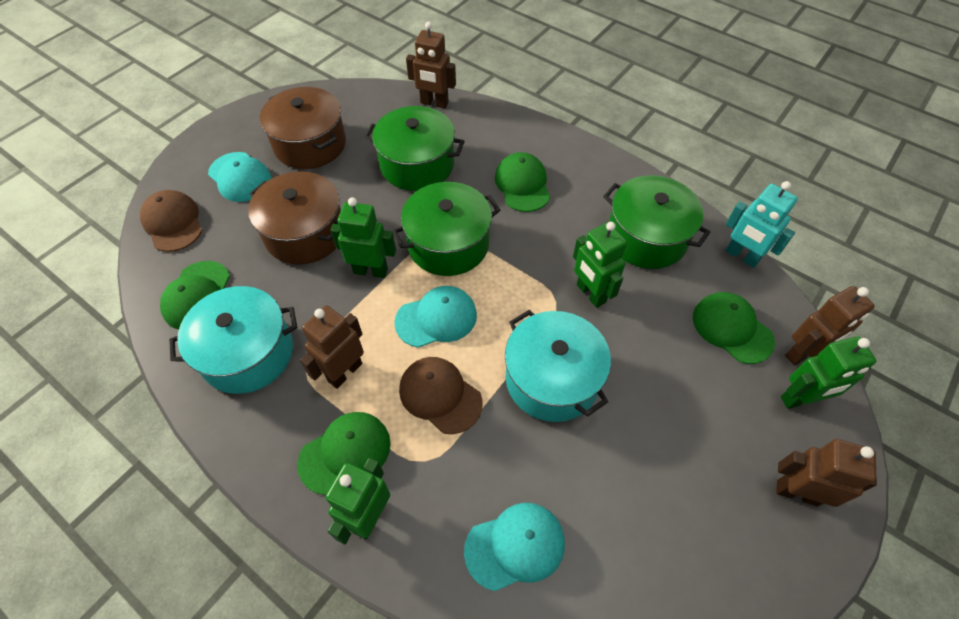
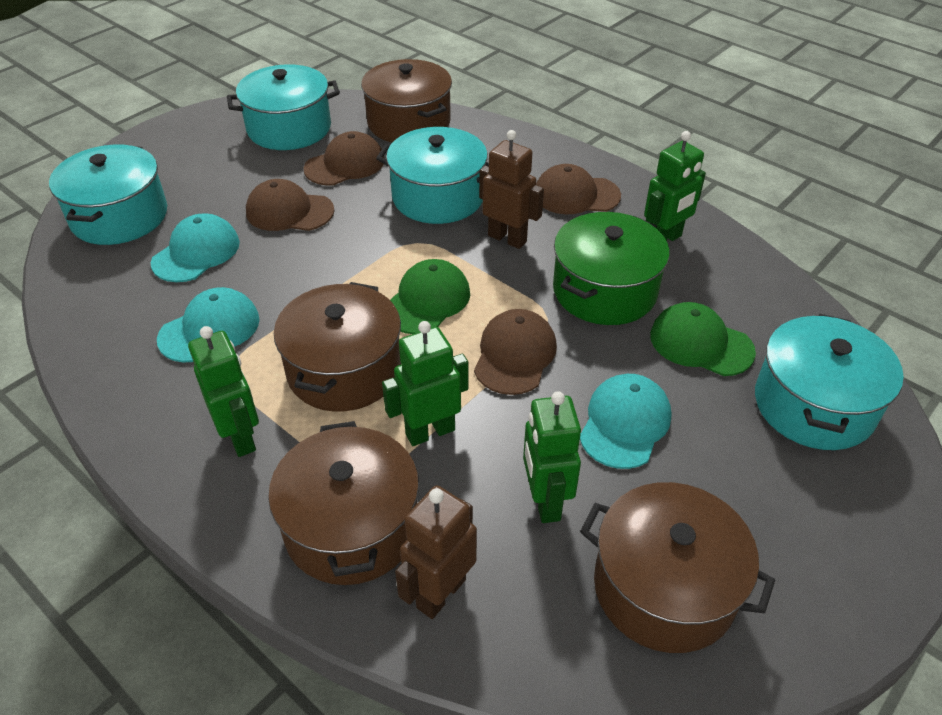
brown cap: 2 -> 4
brown pot: 2 -> 4
brown robot: 4 -> 2
green cap: 4 -> 2
green pot: 3 -> 1
turquoise pot: 2 -> 4
turquoise robot: 1 -> 0

